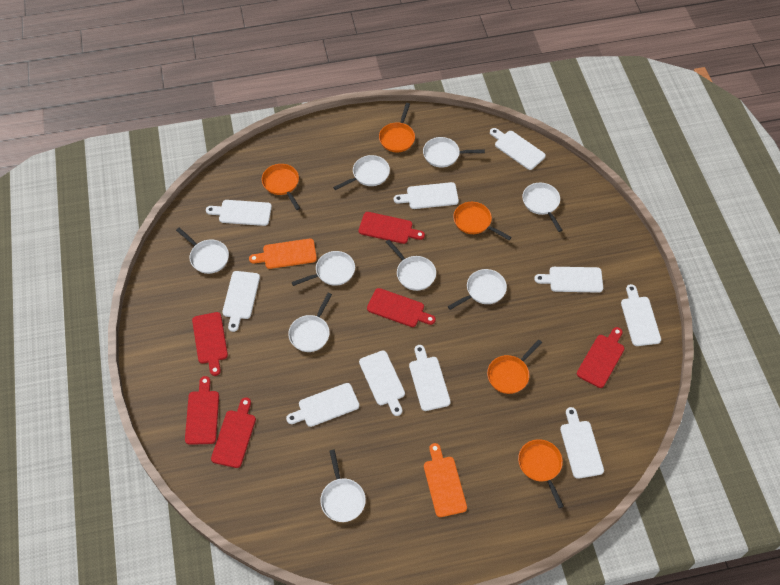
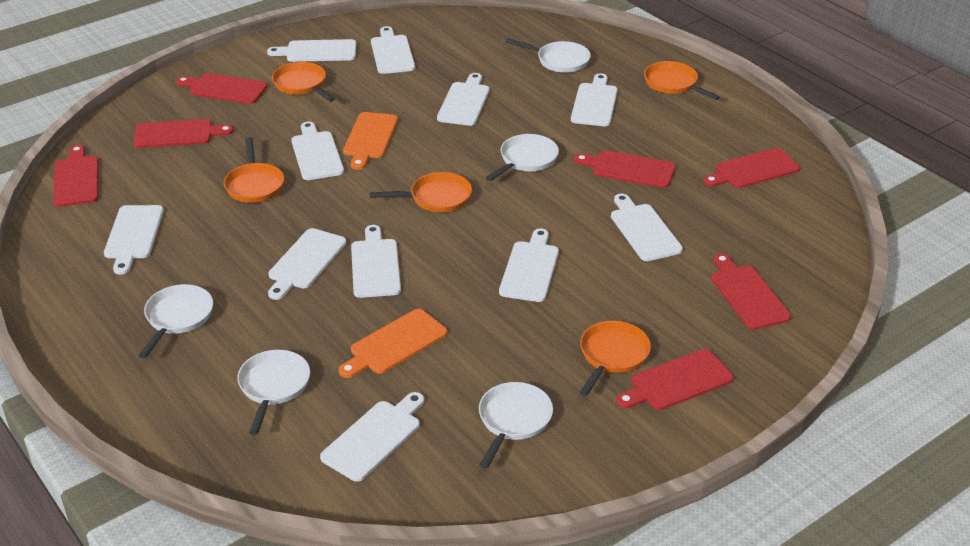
red cutting board: 6 -> 7
white cutting board: 10 -> 11
white pan: 9 -> 5

